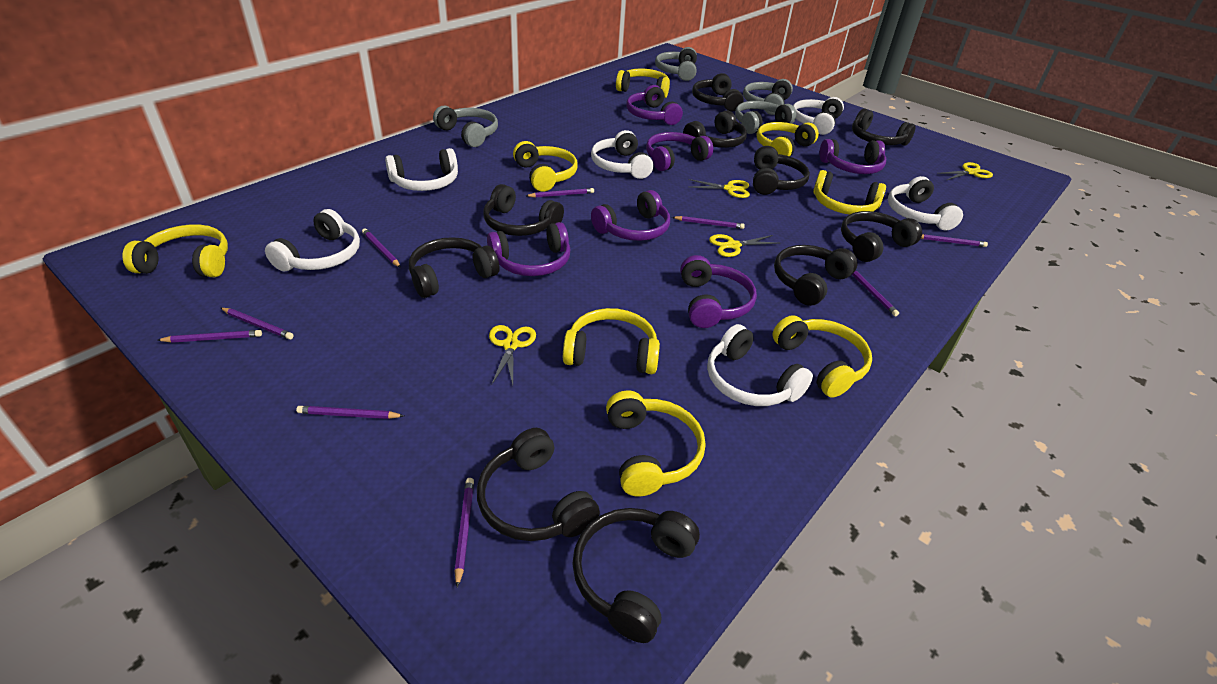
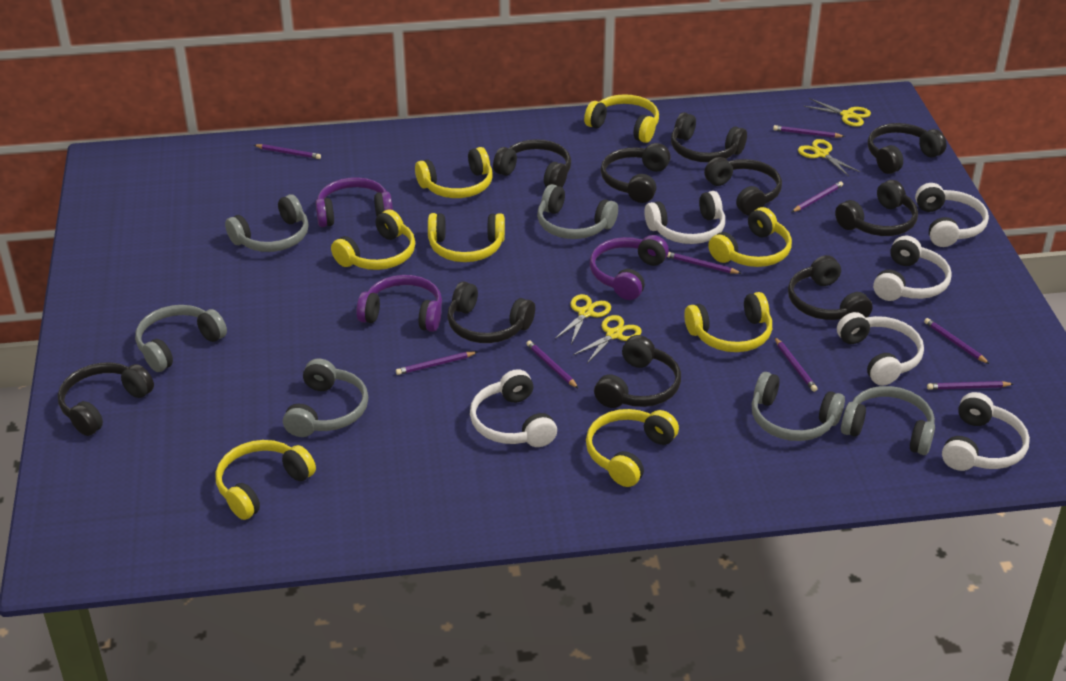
grey headphones: 4 -> 6
purple headphones: 6 -> 3

